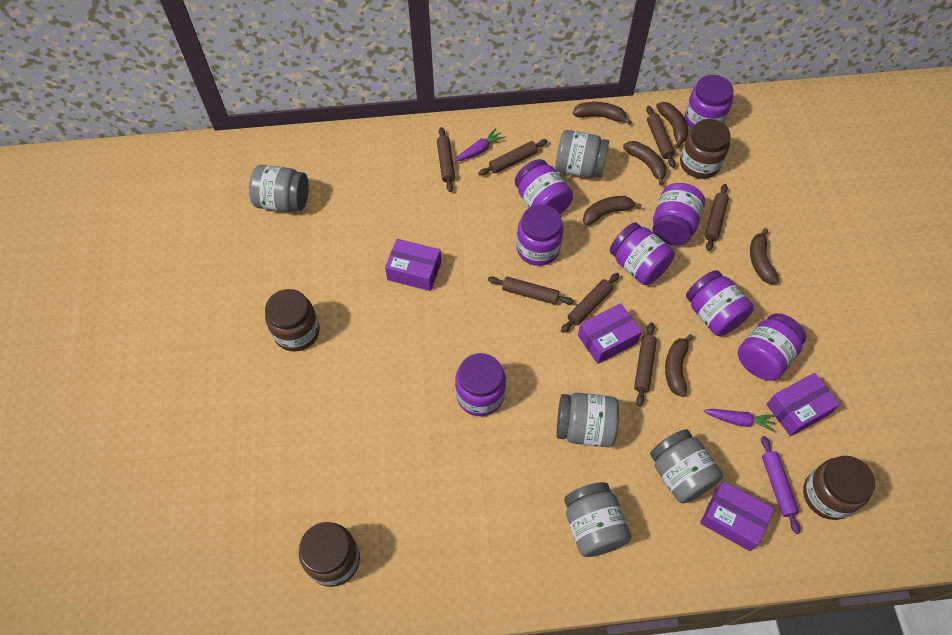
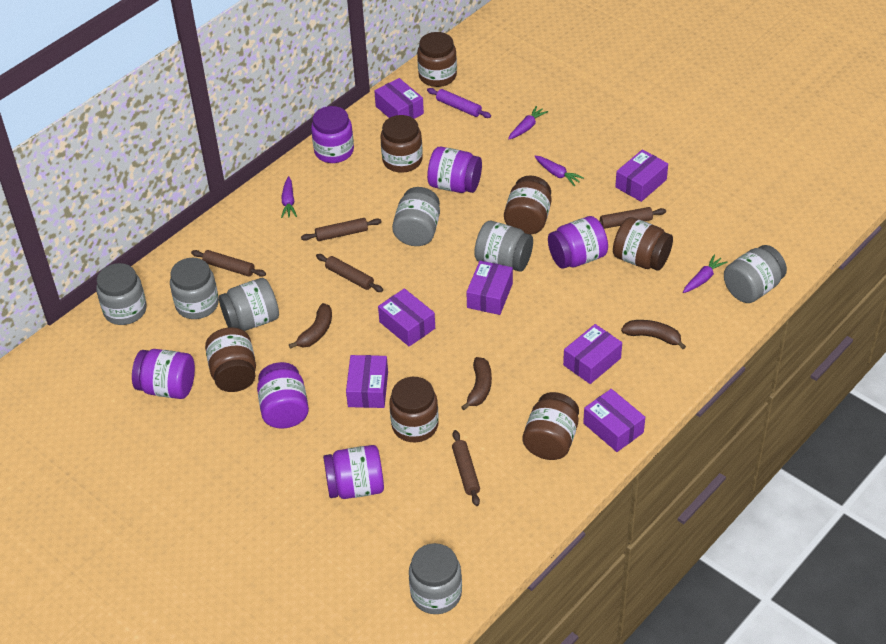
brown banana: 6 -> 3
brown jar: 4 -> 7
brown rolling pin: 7 -> 5
grey jar: 5 -> 7
purple box: 4 -> 7
purple carrot: 2 -> 4
purple jar: 8 -> 6

